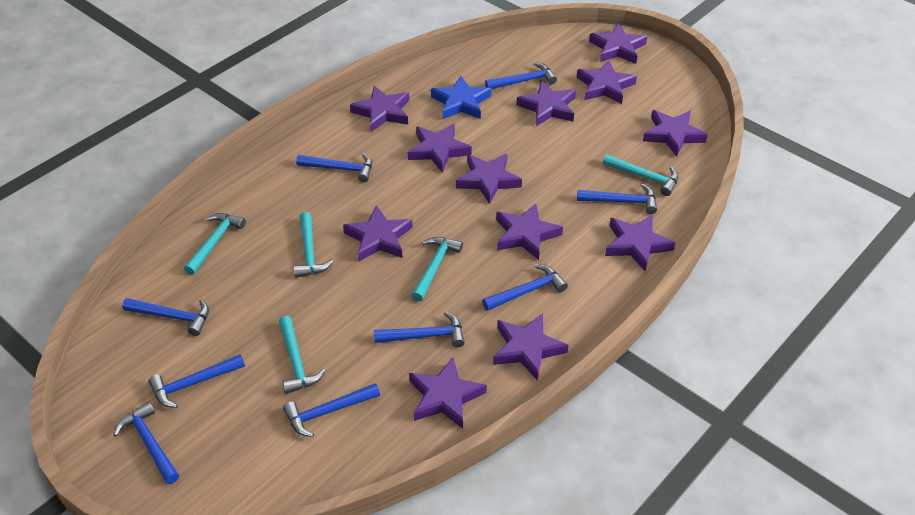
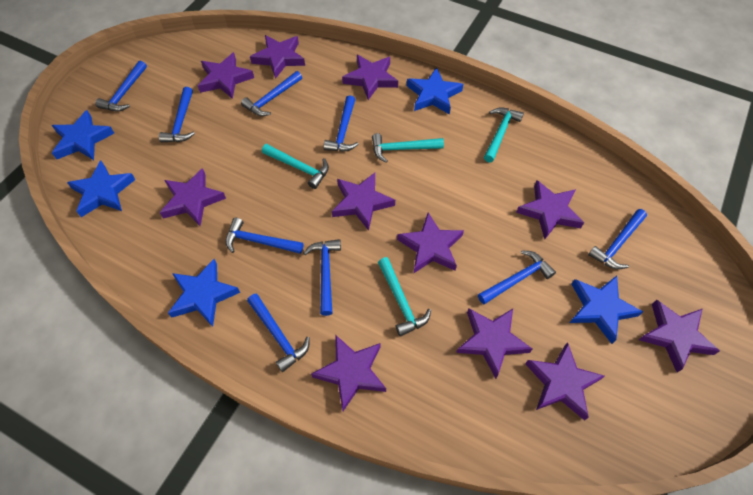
blue star: 1 -> 5
purple star: 12 -> 11
turquoise hammer: 5 -> 4

